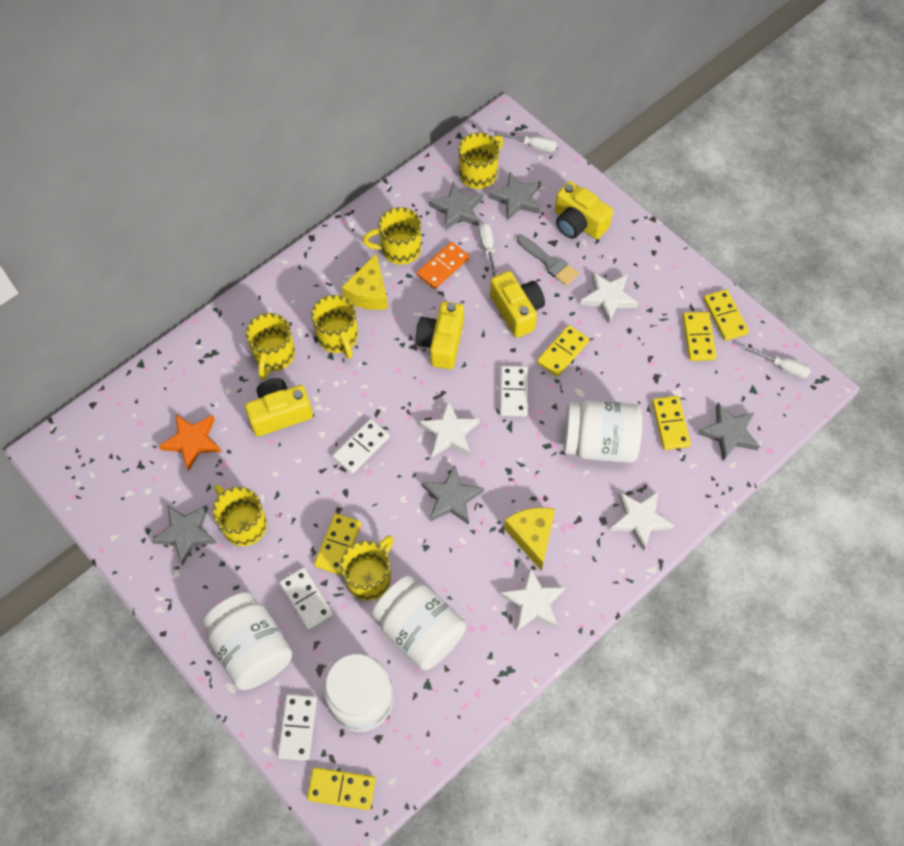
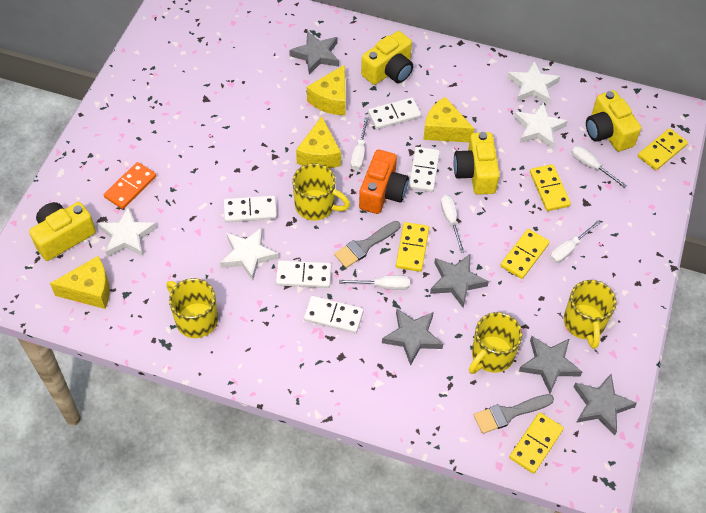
grey brush: 1 -> 2
orange camera: 0 -> 1
orange star: 1 -> 0
white domino: 4 -> 5
white jar: 4 -> 0
white screwdriver: 3 -> 5
yellow cheese: 2 -> 4
yellow domino: 6 -> 5
yellow mug: 6 -> 4

